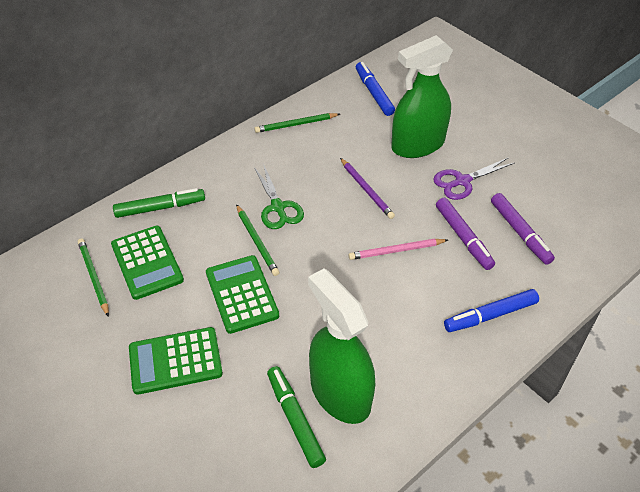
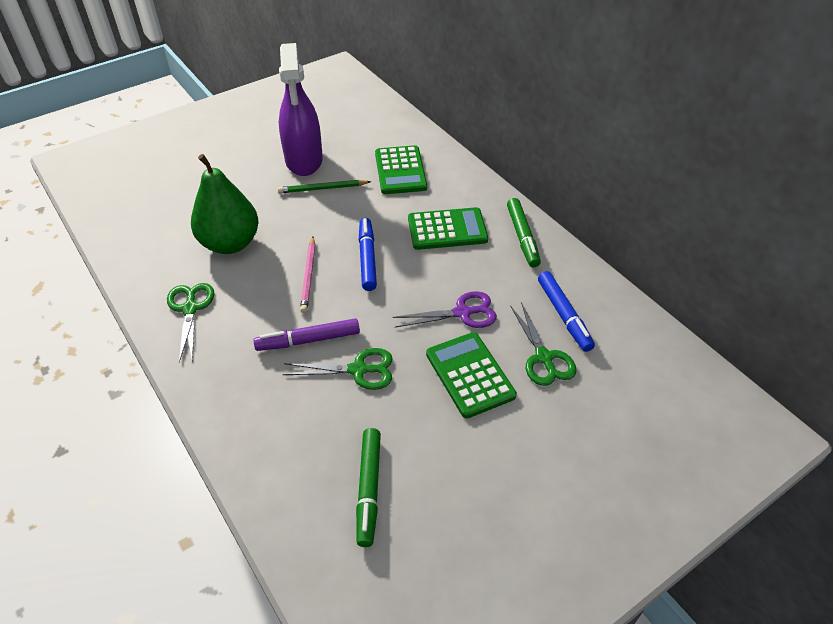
green pear: 0 -> 1
green pencil: 3 -> 1
green scissors: 1 -> 3
green spray bottle: 2 -> 0
purple marker: 2 -> 1
purple pencil: 1 -> 0
purple spray bottle: 0 -> 1

